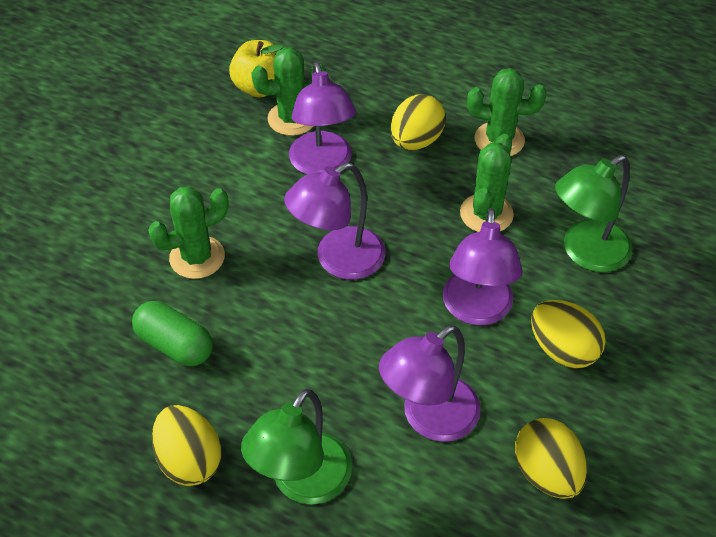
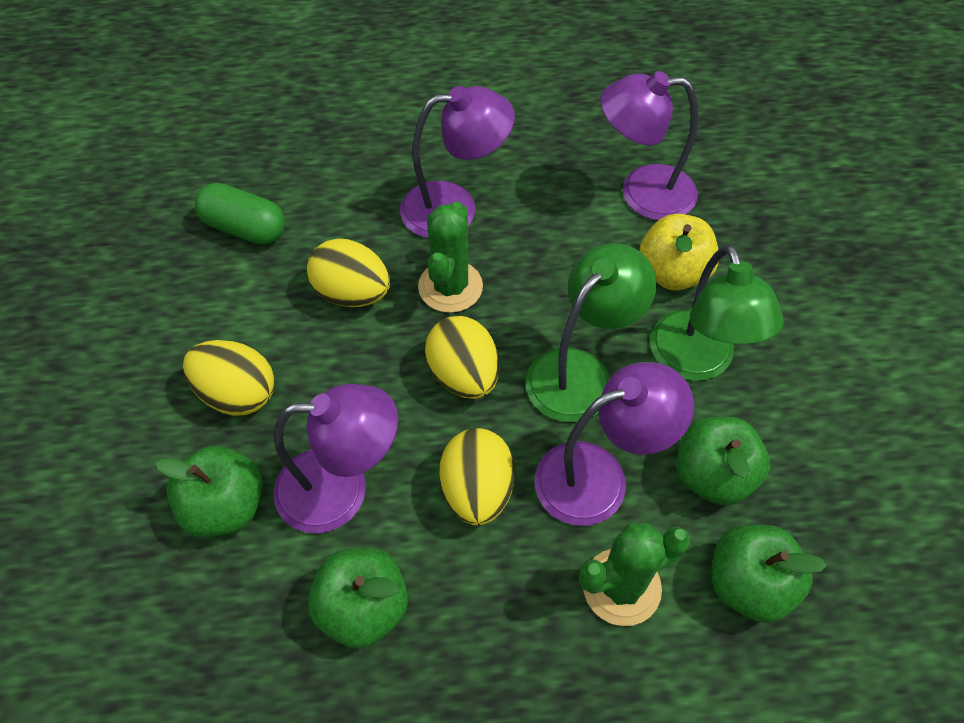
green apple: 0 -> 4
green cactus: 4 -> 2

